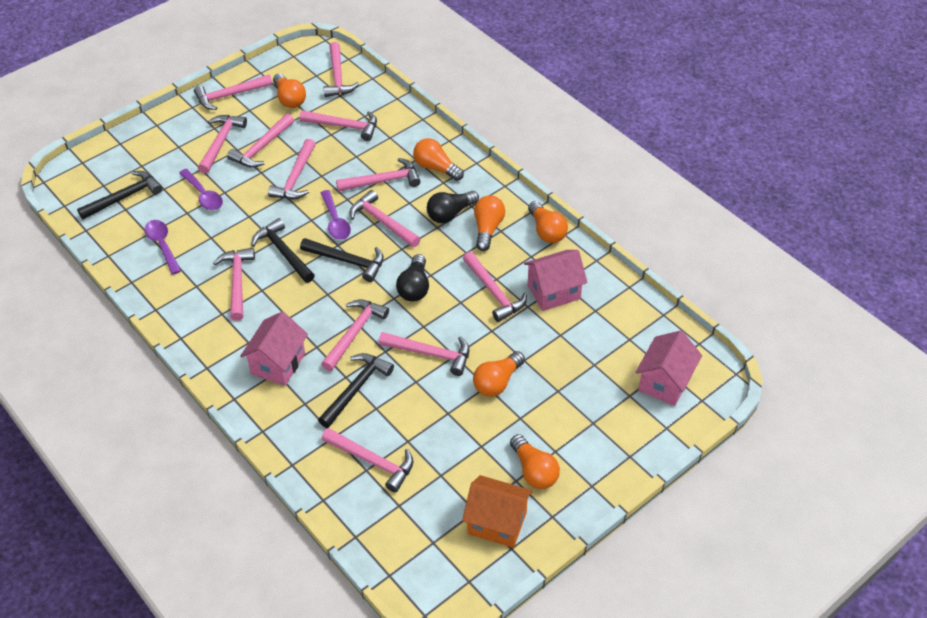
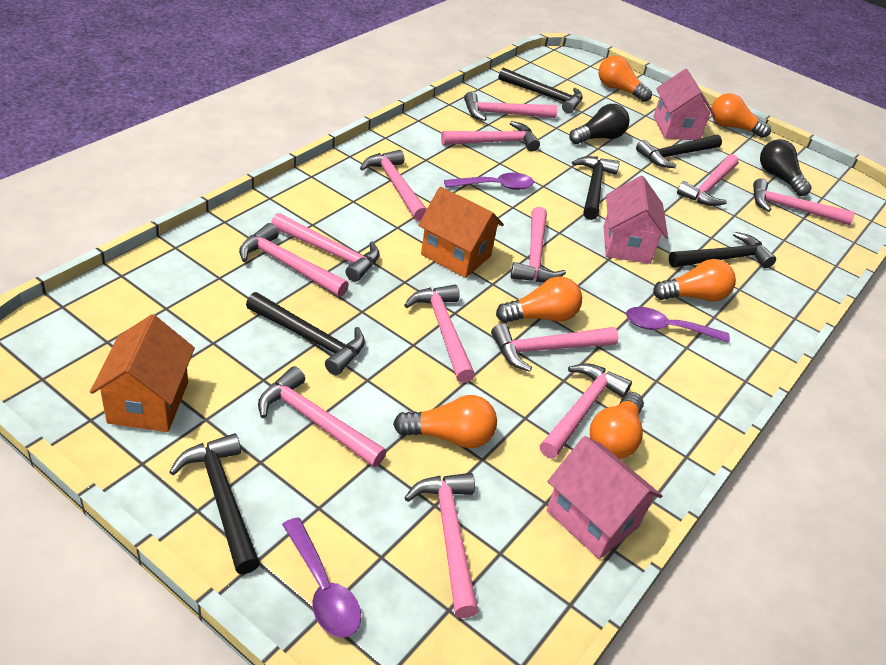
black hammer: 4 -> 6
orange house: 1 -> 2

